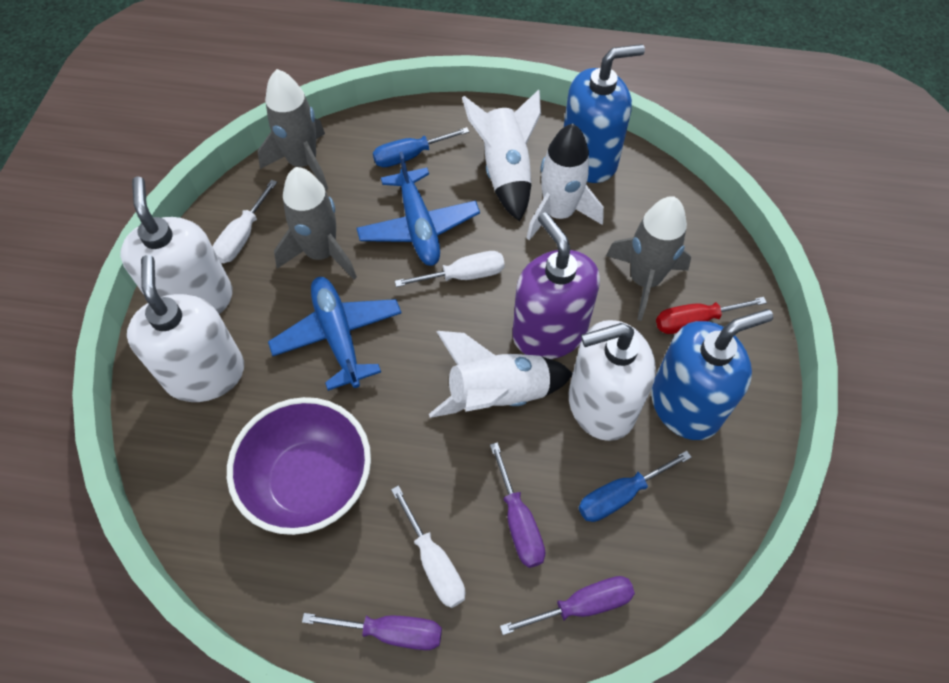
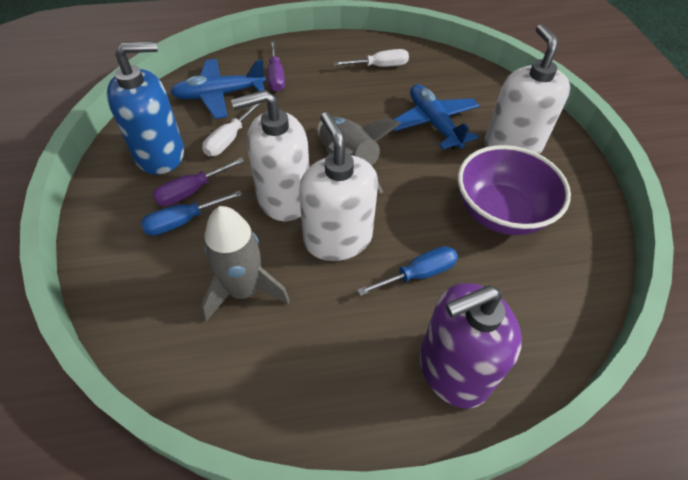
blue soap dispenser: 2 -> 1
grey rocket: 3 -> 2
purple screwdriver: 3 -> 2
red screwdriver: 1 -> 0
white rocket: 3 -> 0
white screwdriver: 3 -> 2

